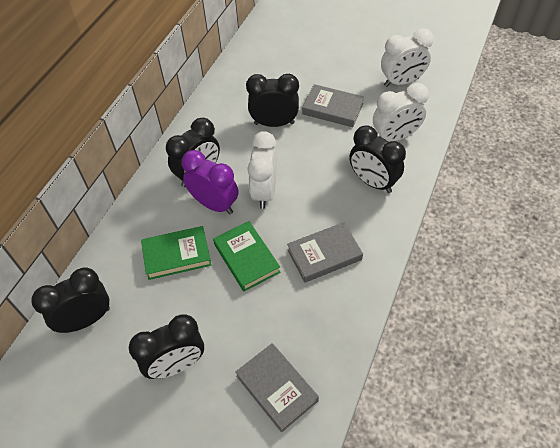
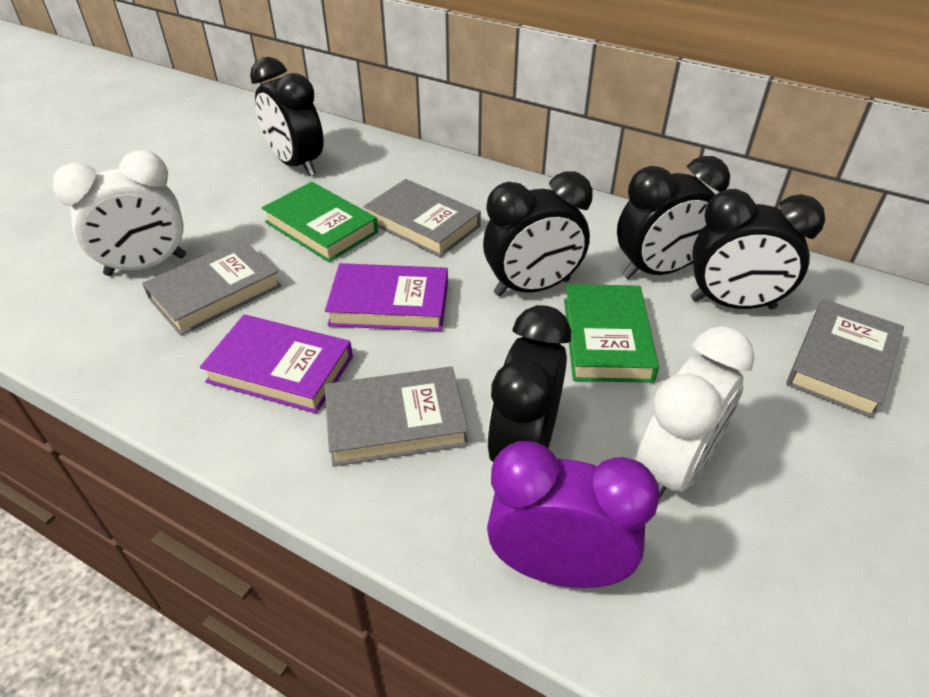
grey book: 3 -> 4
purple book: 0 -> 2
white clock: 3 -> 2

